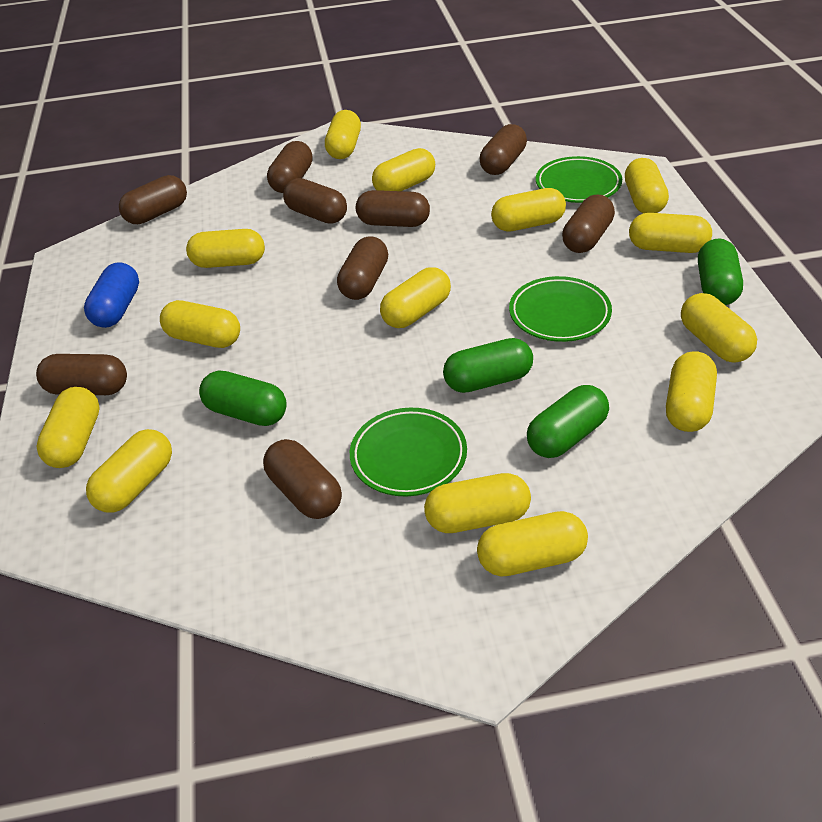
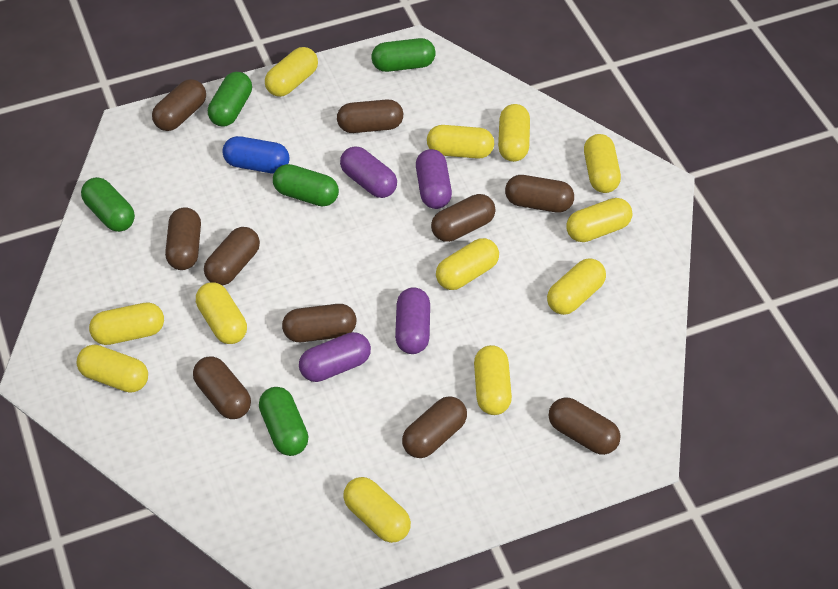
brown capsule: 9 -> 10
green capsule: 4 -> 5
green plate: 3 -> 0
purple capsule: 0 -> 4
yellow capsule: 14 -> 12

